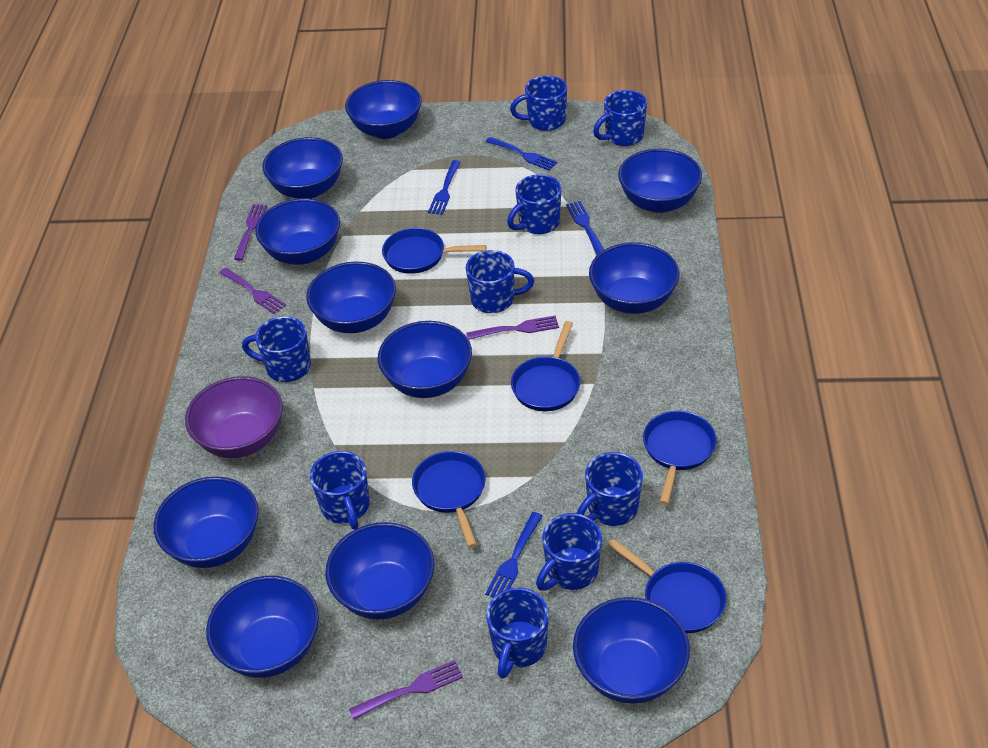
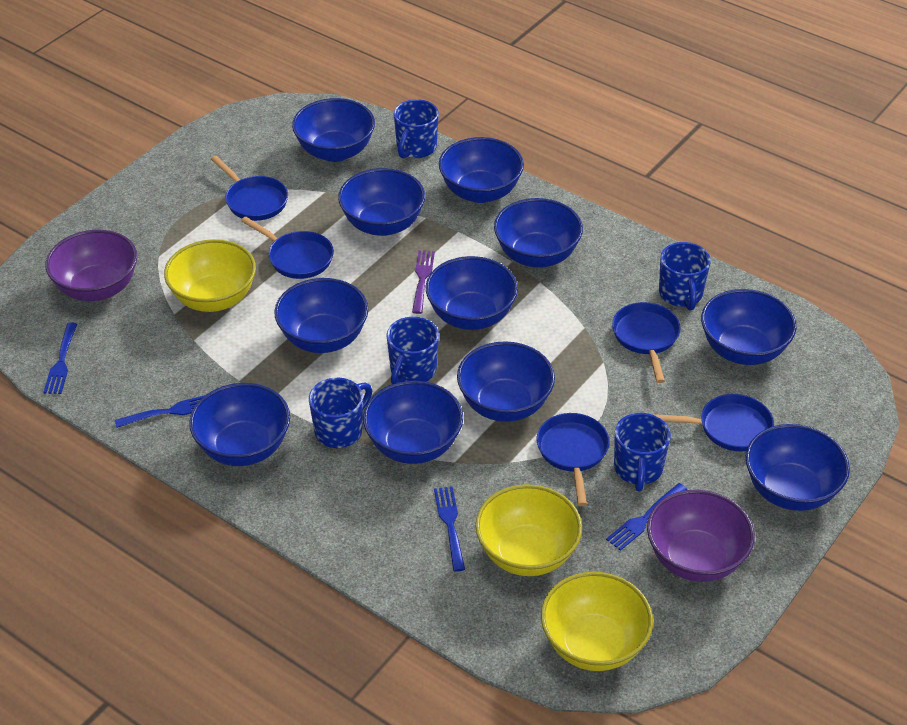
blue mug: 9 -> 5
purple bowl: 1 -> 2
purple fork: 4 -> 1
yellow bowl: 0 -> 3

